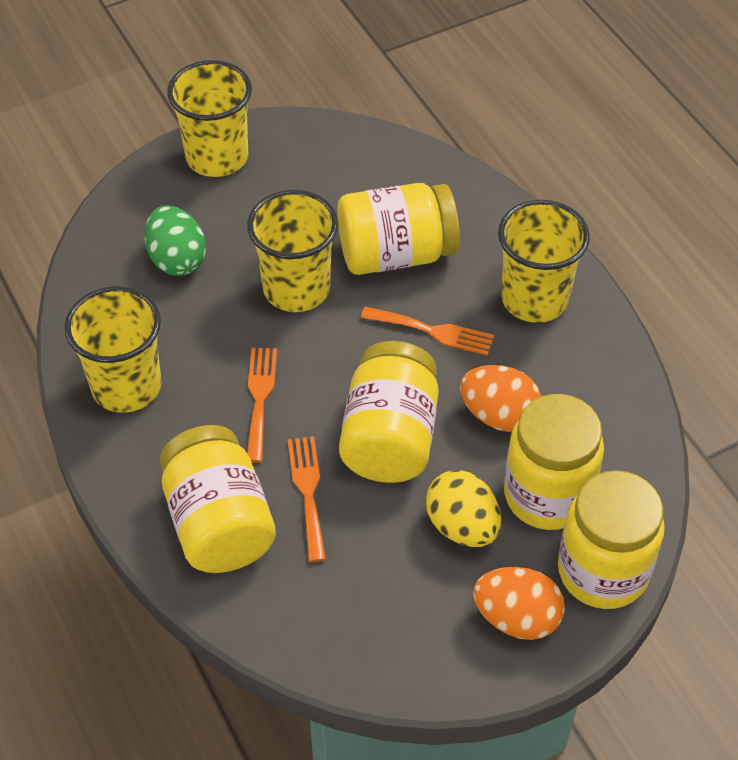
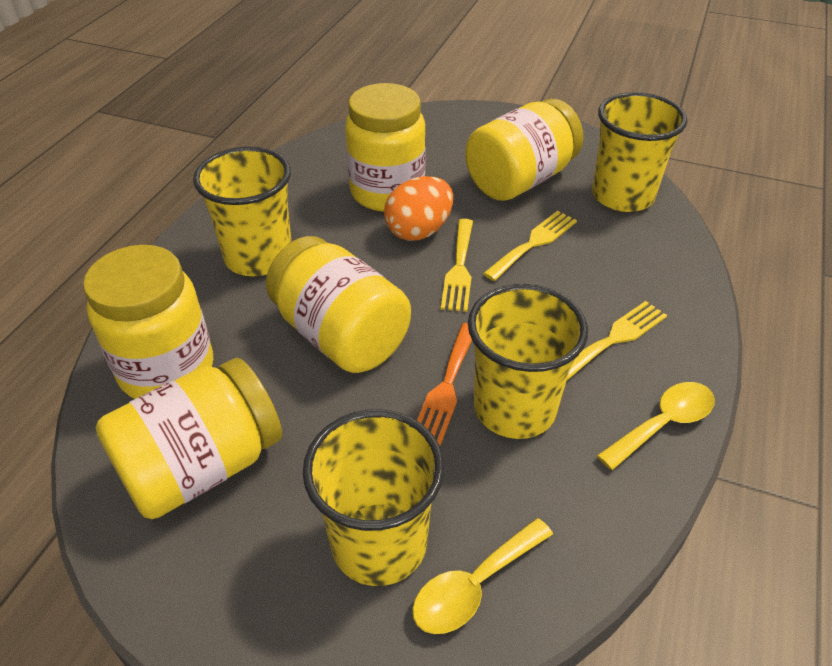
green egg: 1 -> 0
orange egg: 2 -> 1
orange fork: 3 -> 1
yellow egg: 1 -> 0
yellow fork: 0 -> 3
yellow spoon: 0 -> 2

